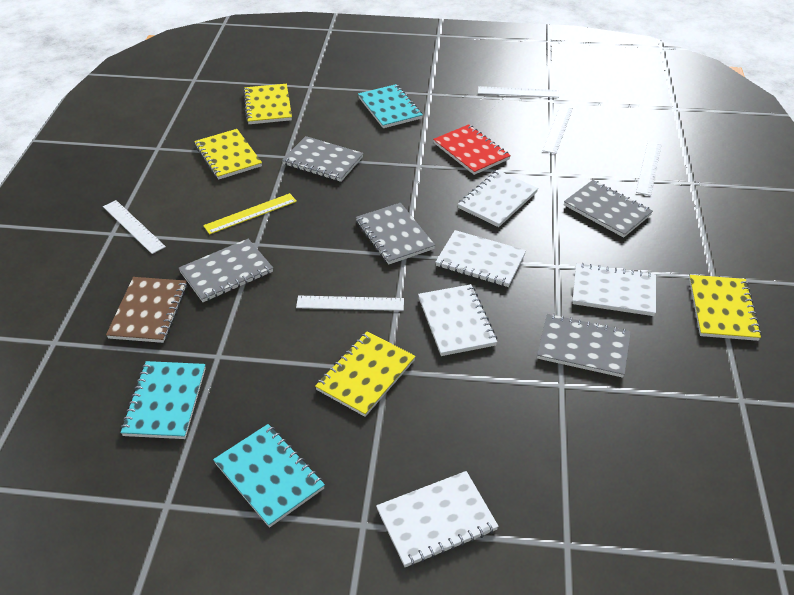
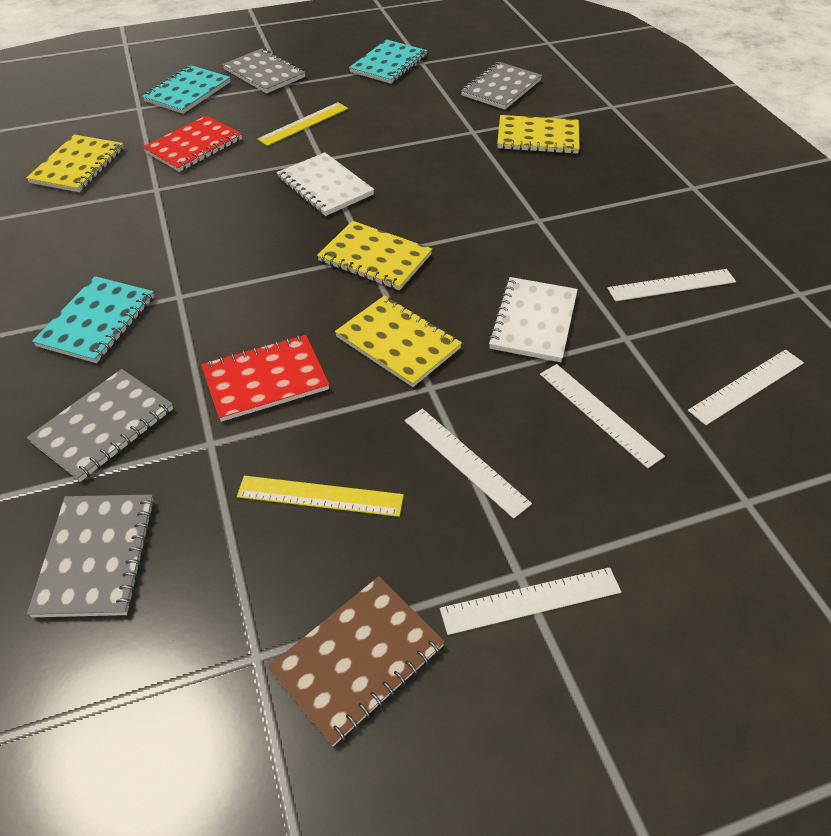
grey notebook: 5 -> 4
red notebook: 1 -> 2
white notebook: 5 -> 2
yellow ruler: 1 -> 2

